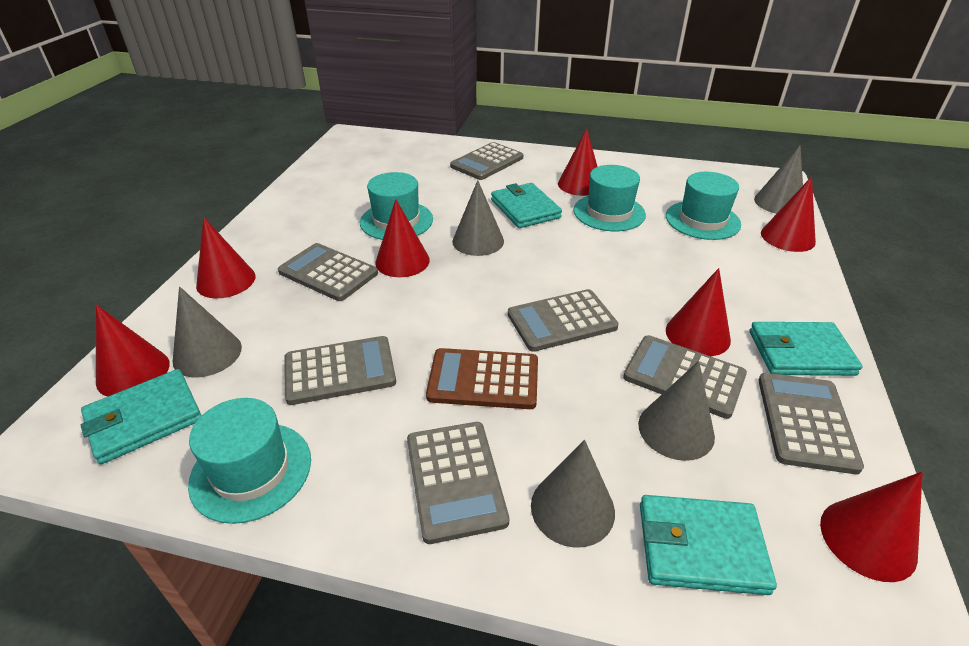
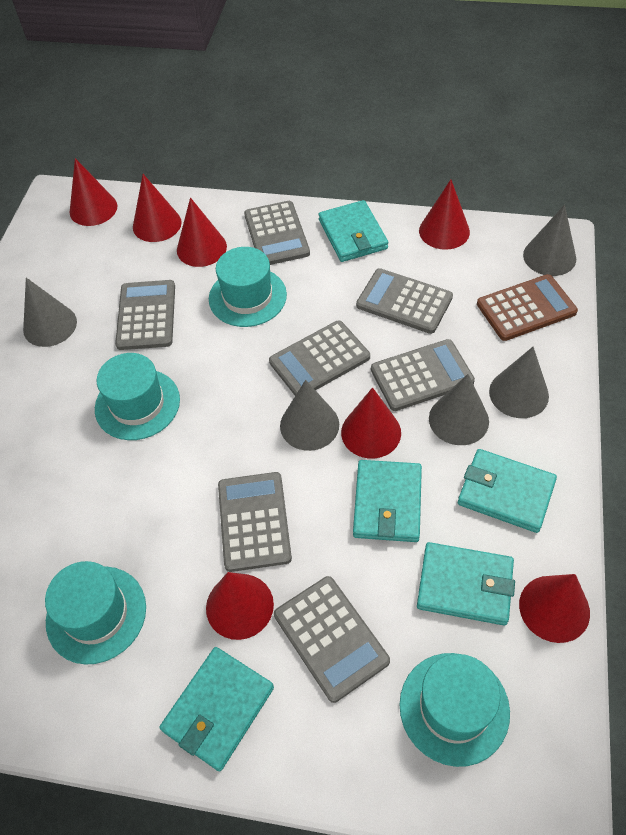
turquoise wallet: 4 -> 5

